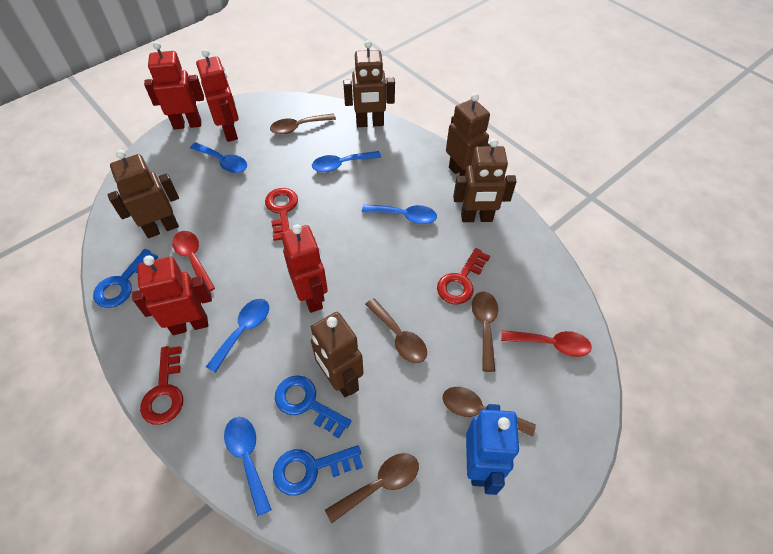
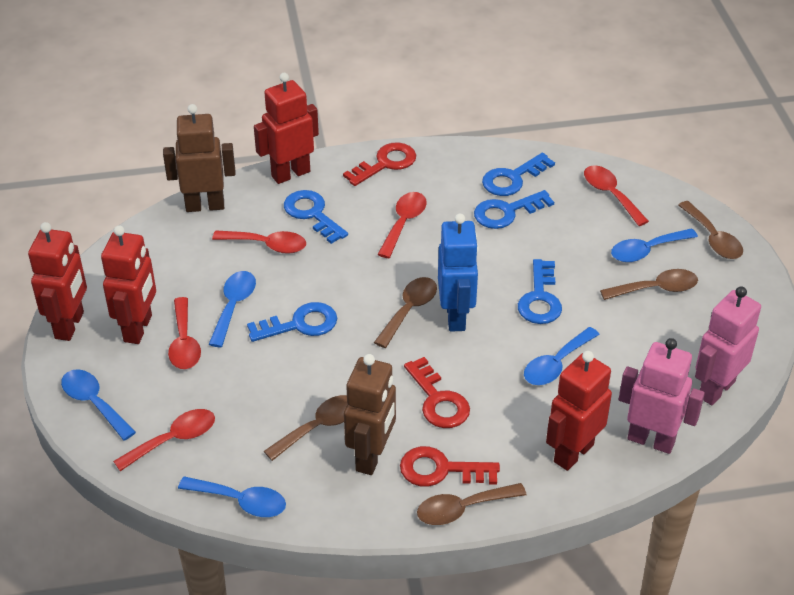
blue key: 3 -> 5
brown robot: 5 -> 2
pink robot: 0 -> 2
red spoon: 2 -> 5

